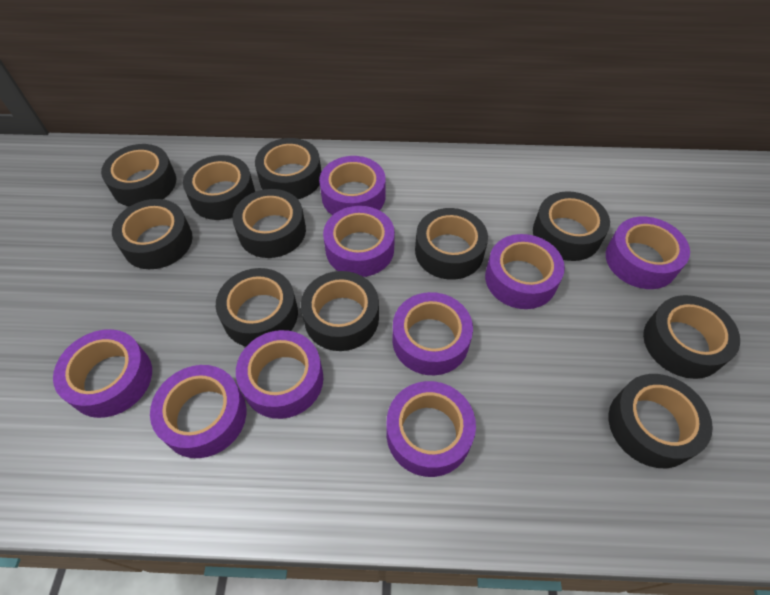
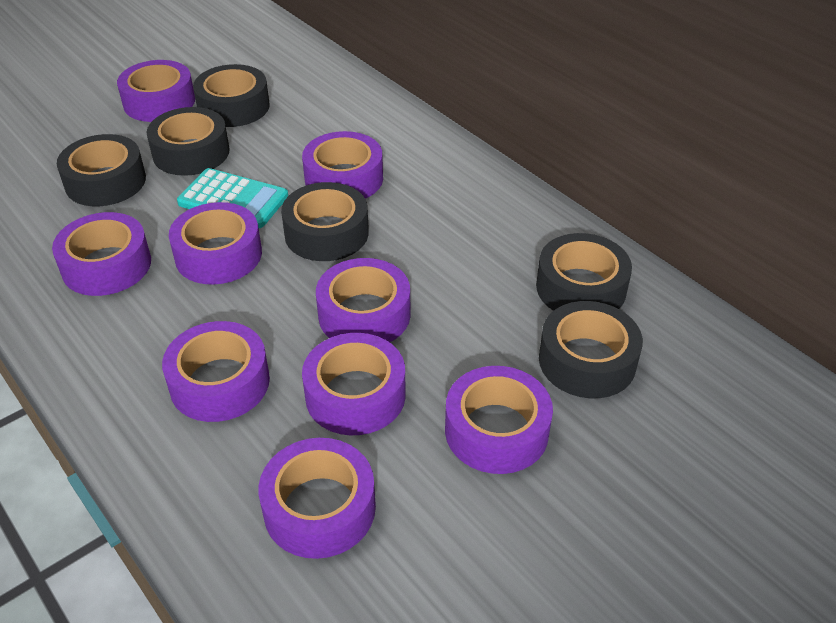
black tape: 11 -> 6
turquoise calculator: 0 -> 1

